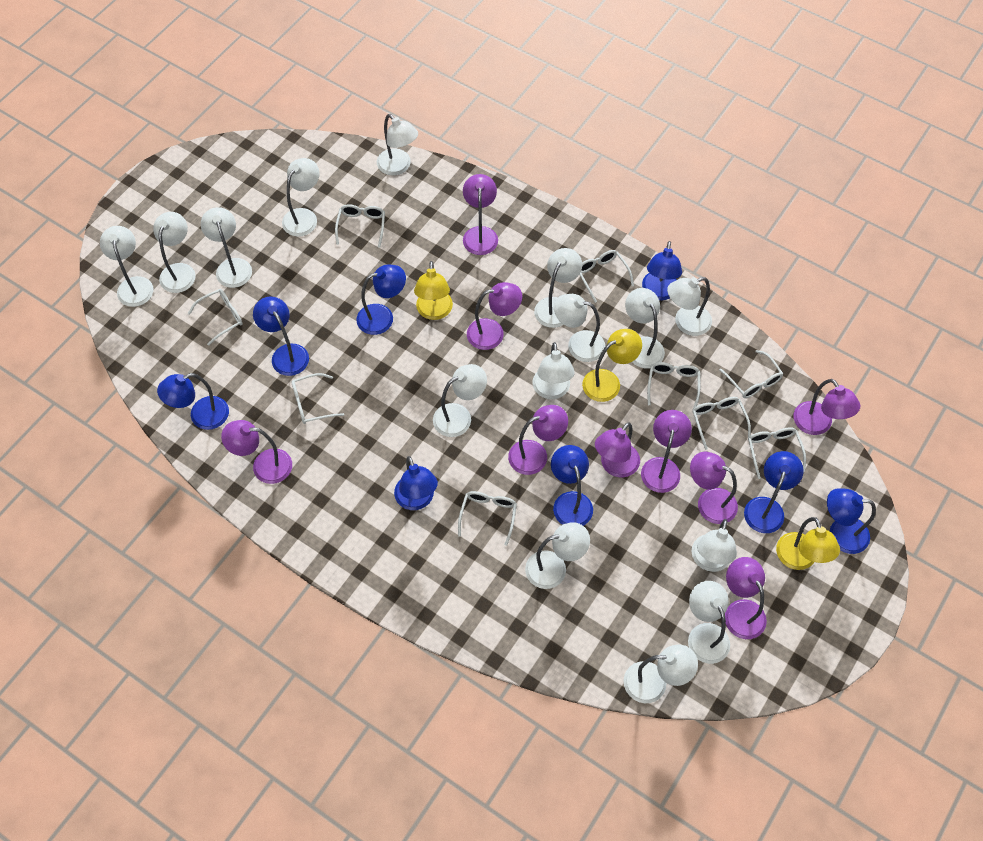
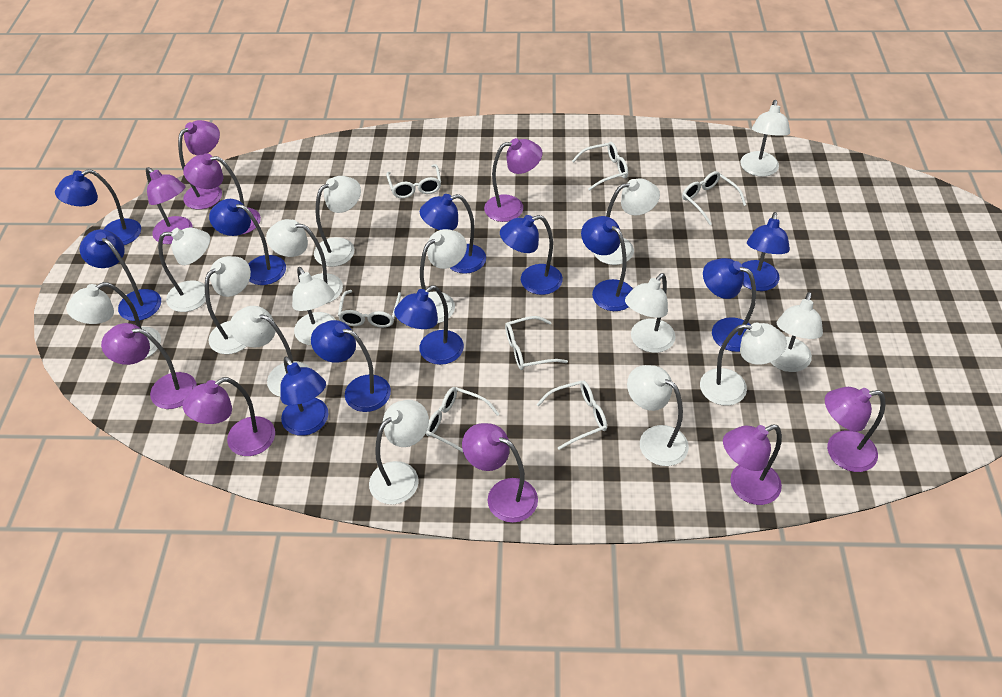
blue lamp: 8 -> 11
white glasses: 9 -> 7
yellow lamp: 3 -> 0

